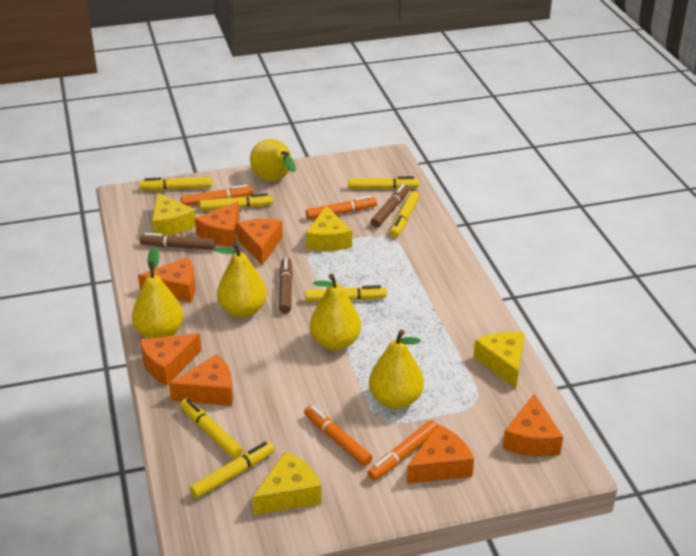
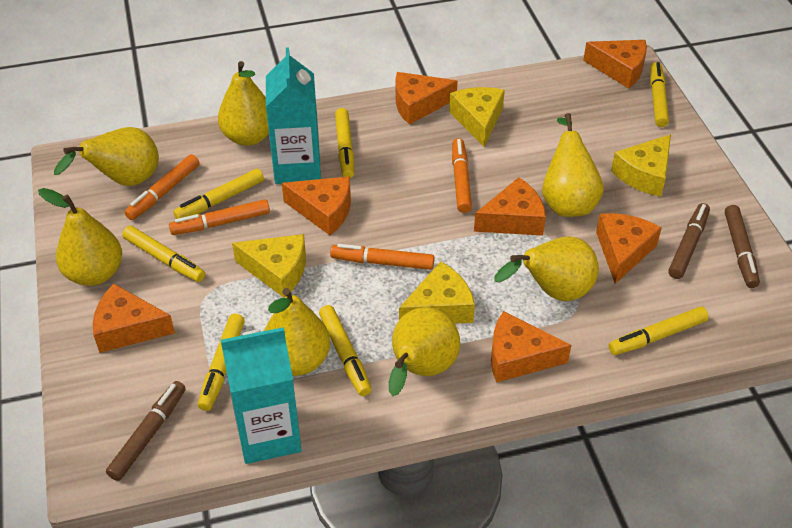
turquoise carton: 0 -> 2
yellow pear: 5 -> 7

